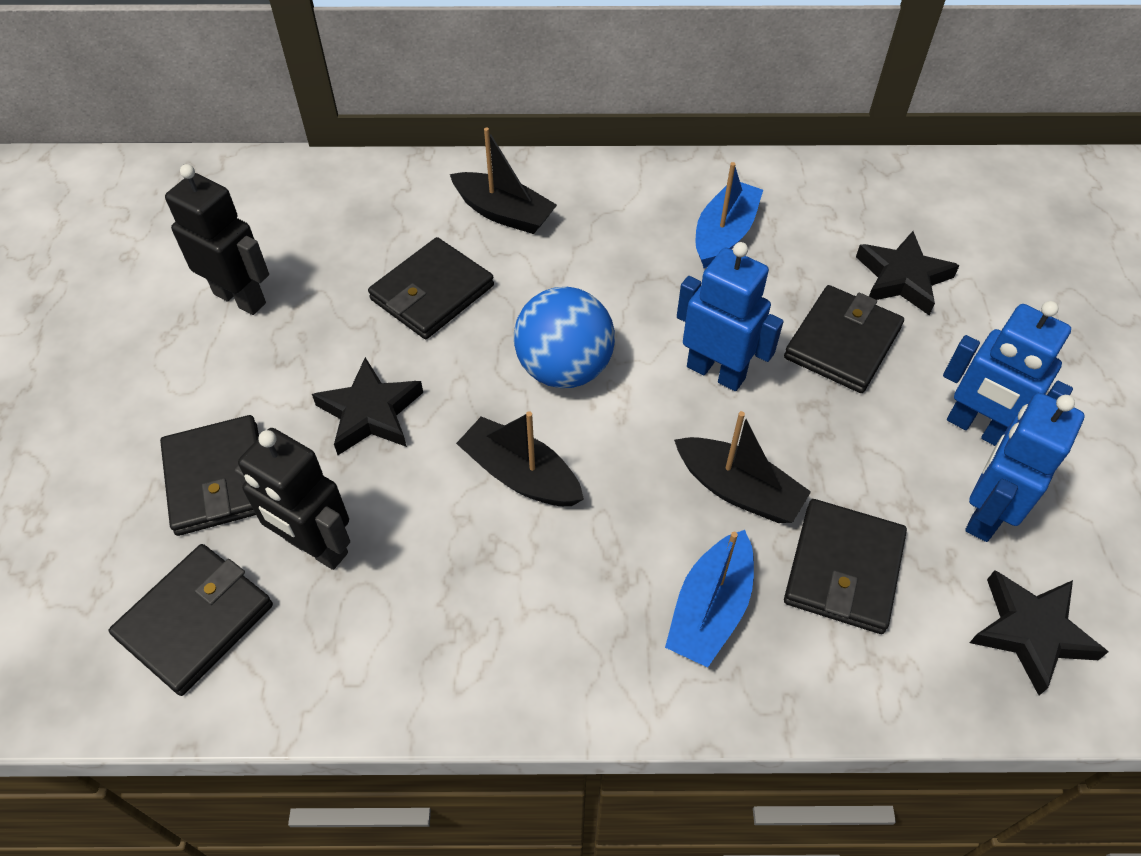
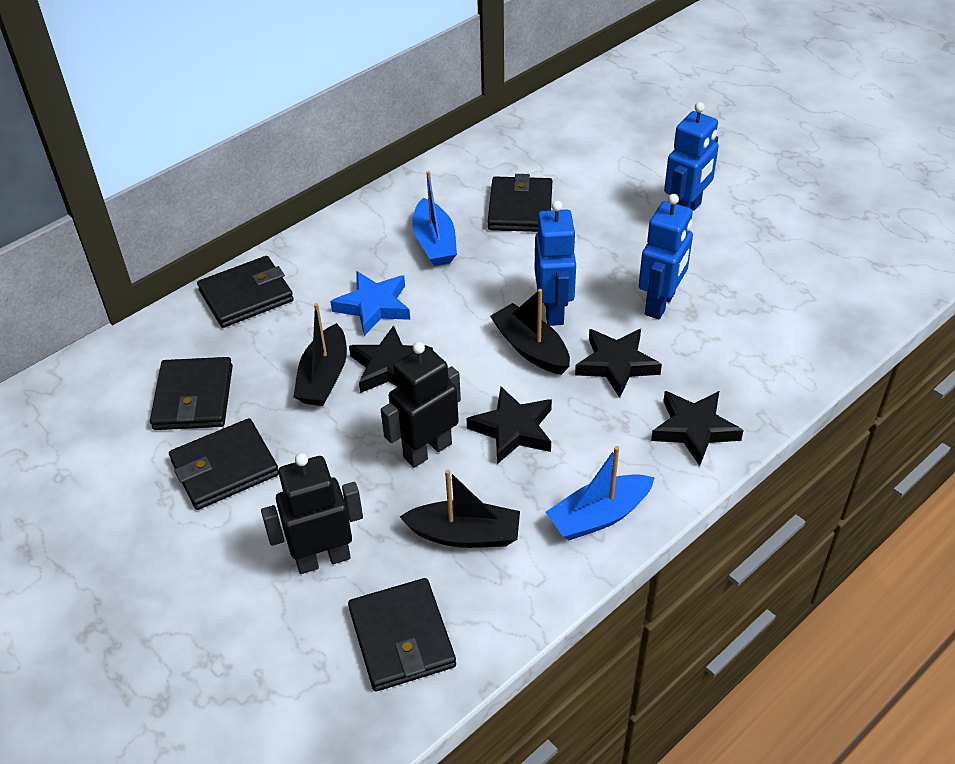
black star: 3 -> 4
blue ball: 1 -> 0
blue star: 0 -> 1

